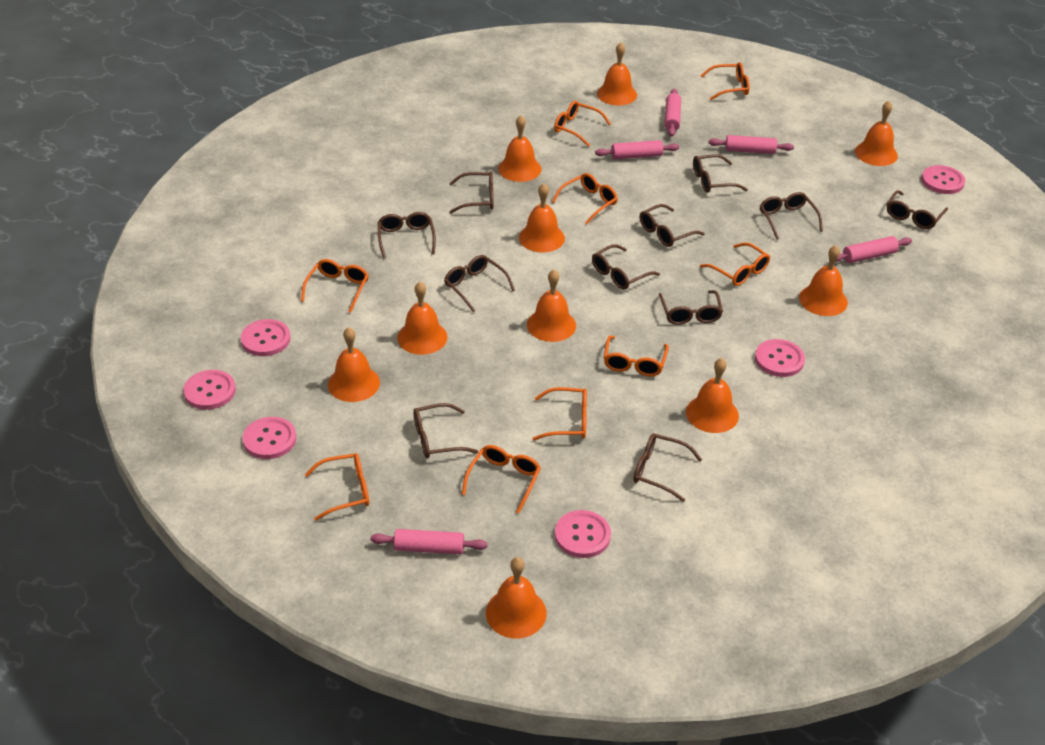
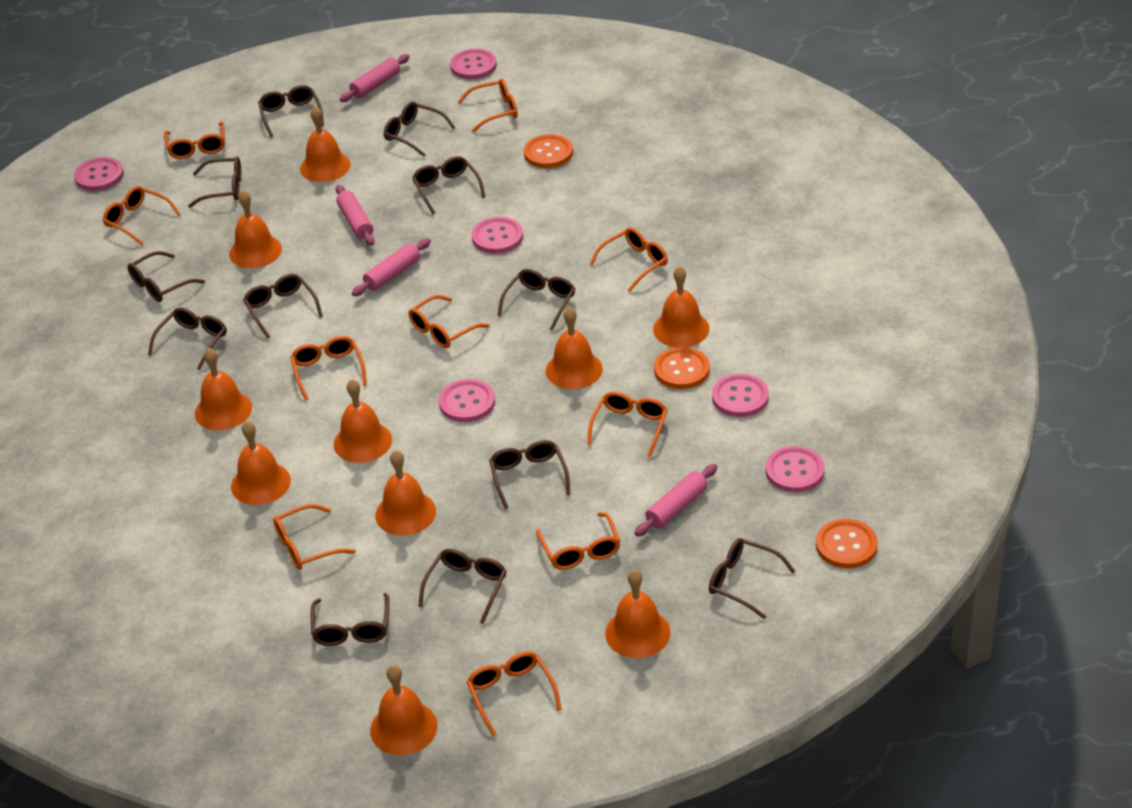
brown glasses: 11 -> 12
orange button: 0 -> 3
orange glasses: 9 -> 10
pink rolling pin: 5 -> 4

